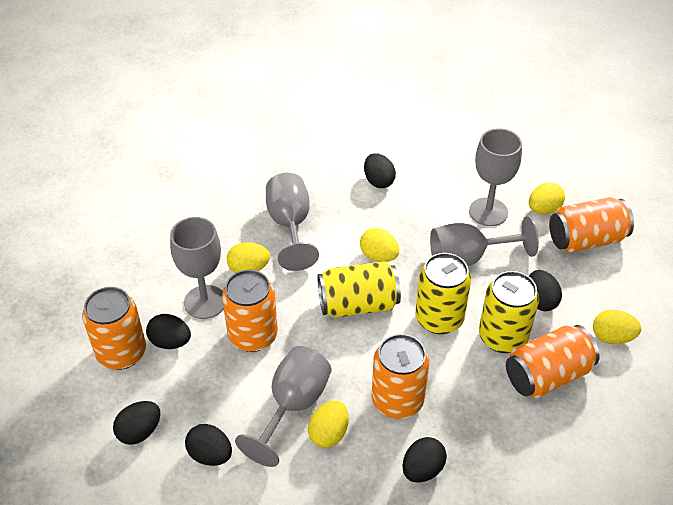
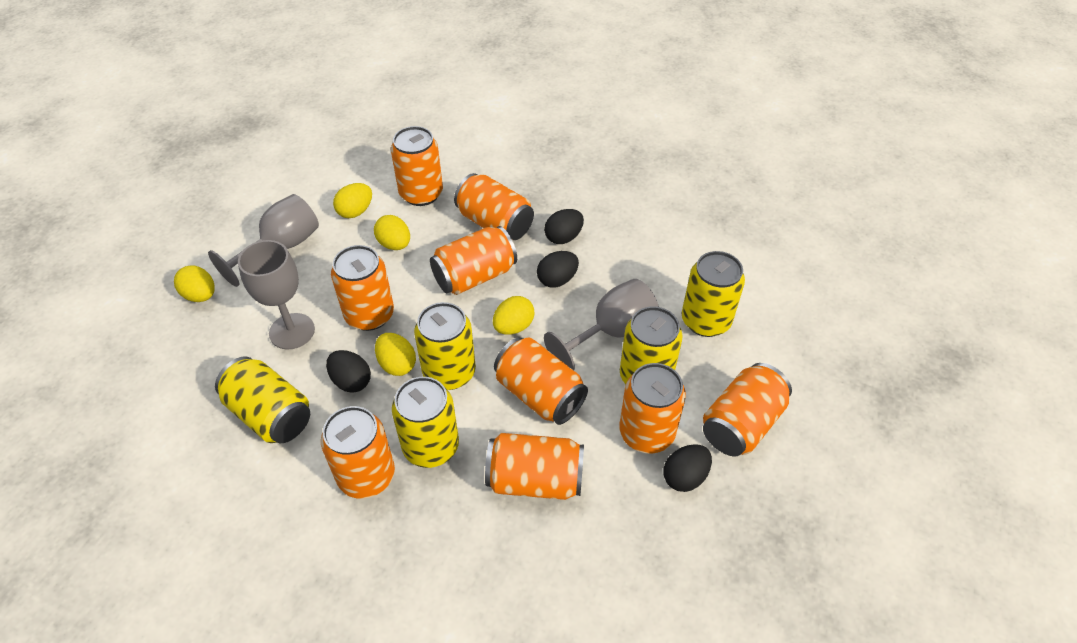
black egg: 6 -> 4
grey goblet: 5 -> 3
orange can: 5 -> 9
yellow can: 3 -> 5

